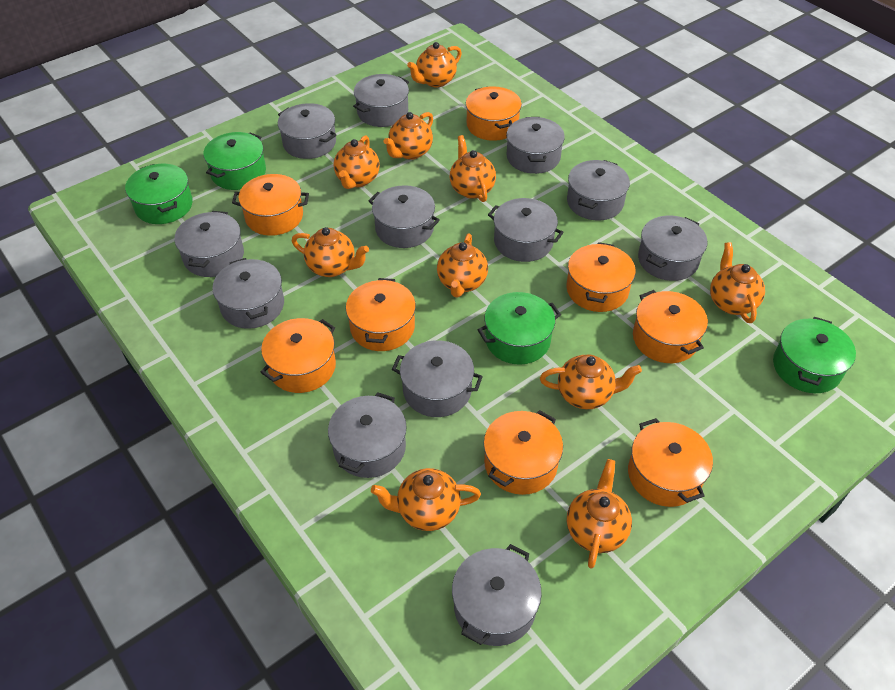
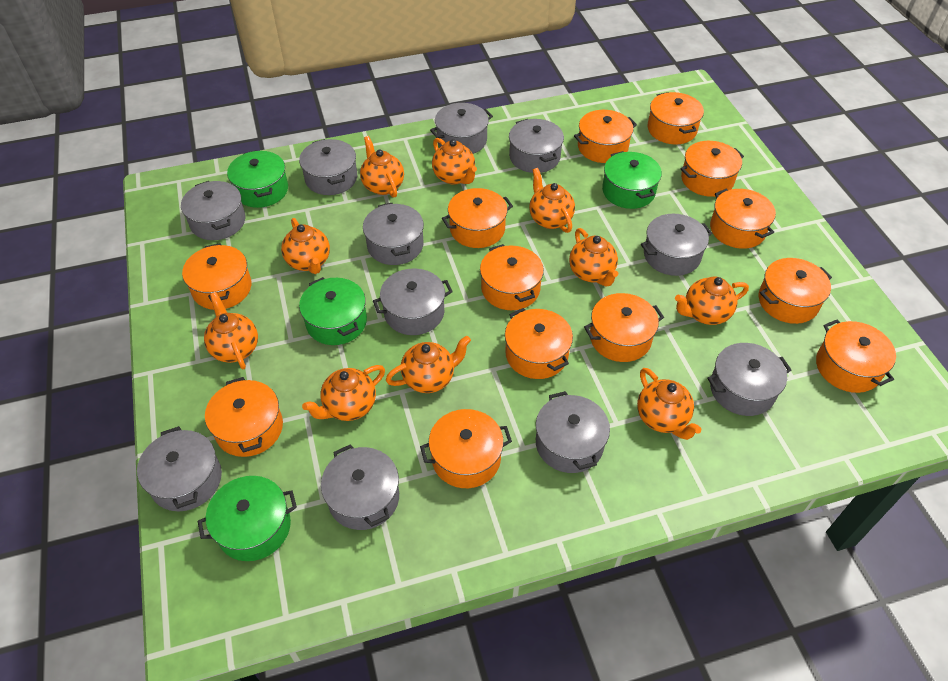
grey pot: 12 -> 11
orange pot: 8 -> 13

